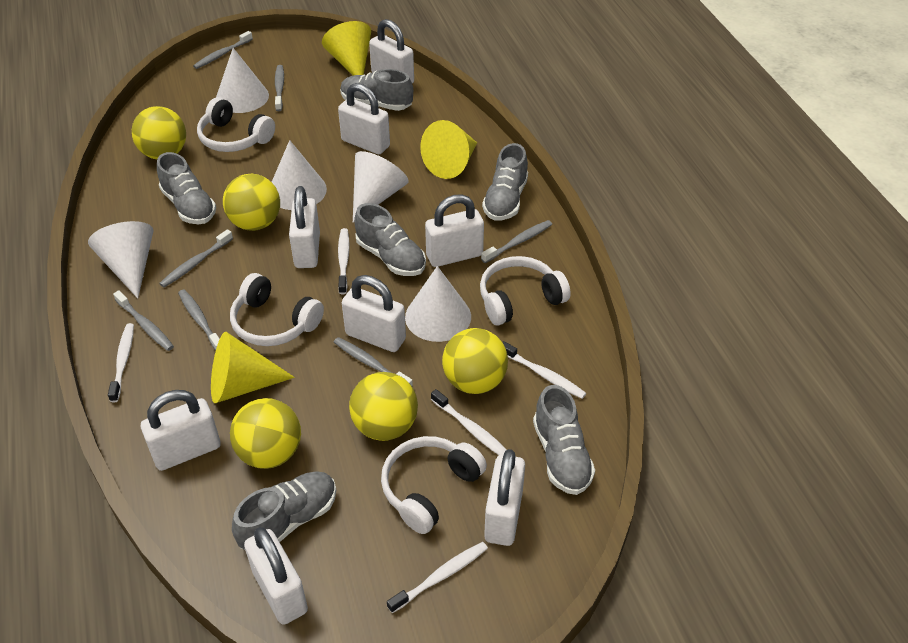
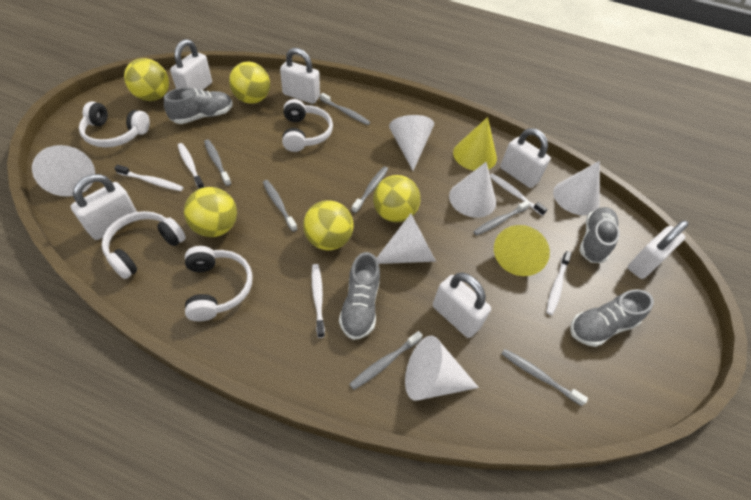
grey shoe: 6 -> 4
white cone: 5 -> 6
white padlock: 8 -> 6
yellow cone: 3 -> 2

